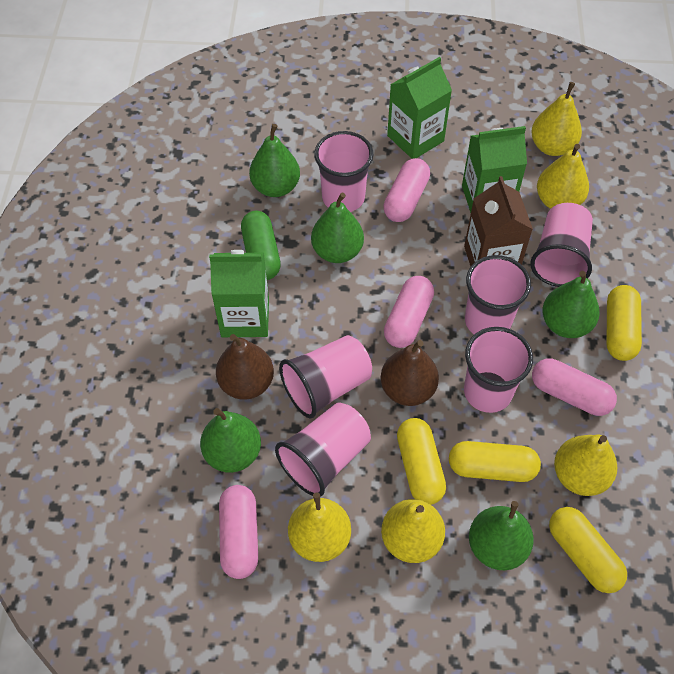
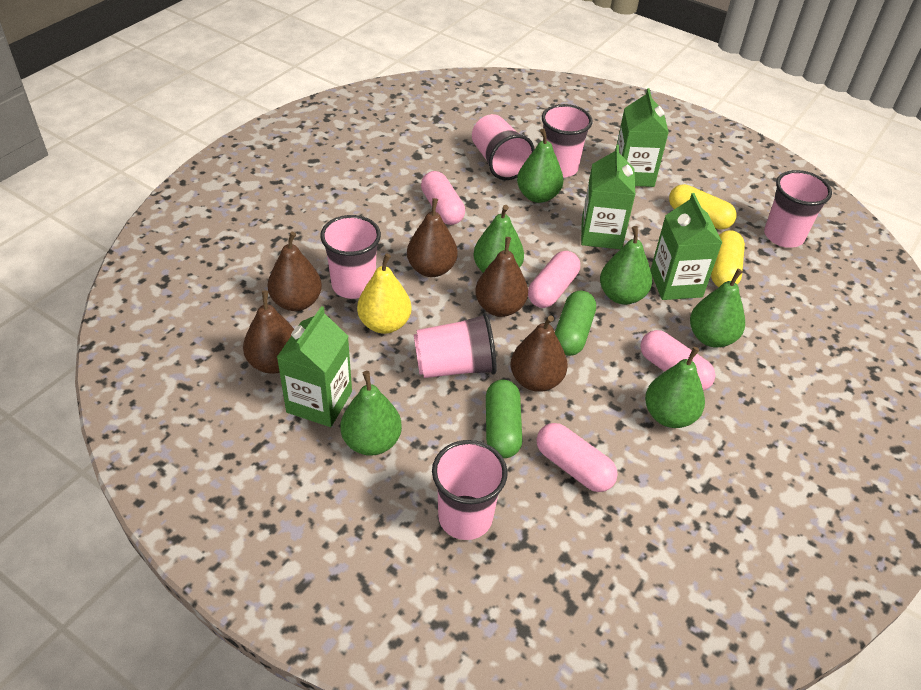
brown carton: 1 -> 0
brown pear: 2 -> 5
green capsule: 1 -> 2
green carton: 3 -> 4
green pear: 5 -> 6
yellow capsule: 4 -> 2
yellow pear: 5 -> 1

